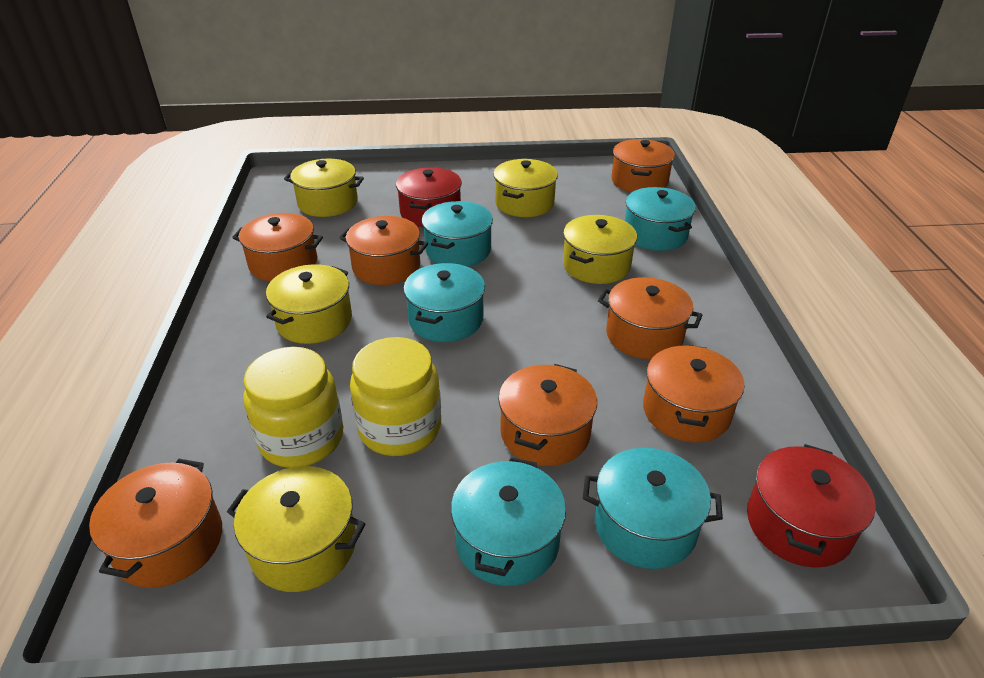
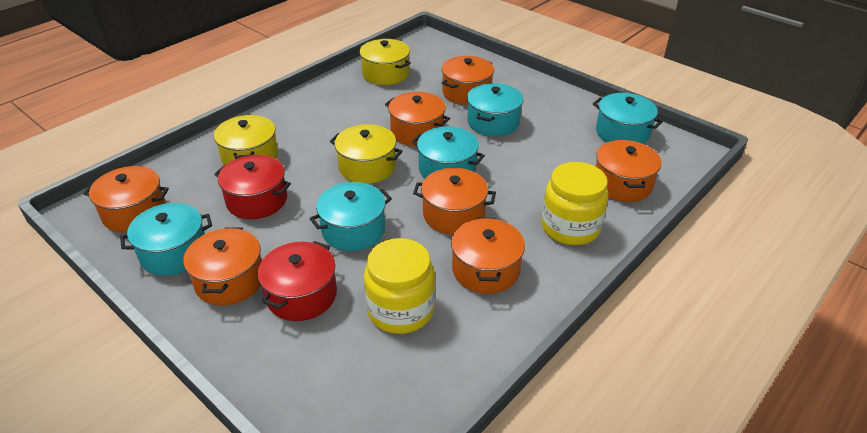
yellow pot: 5 -> 3

